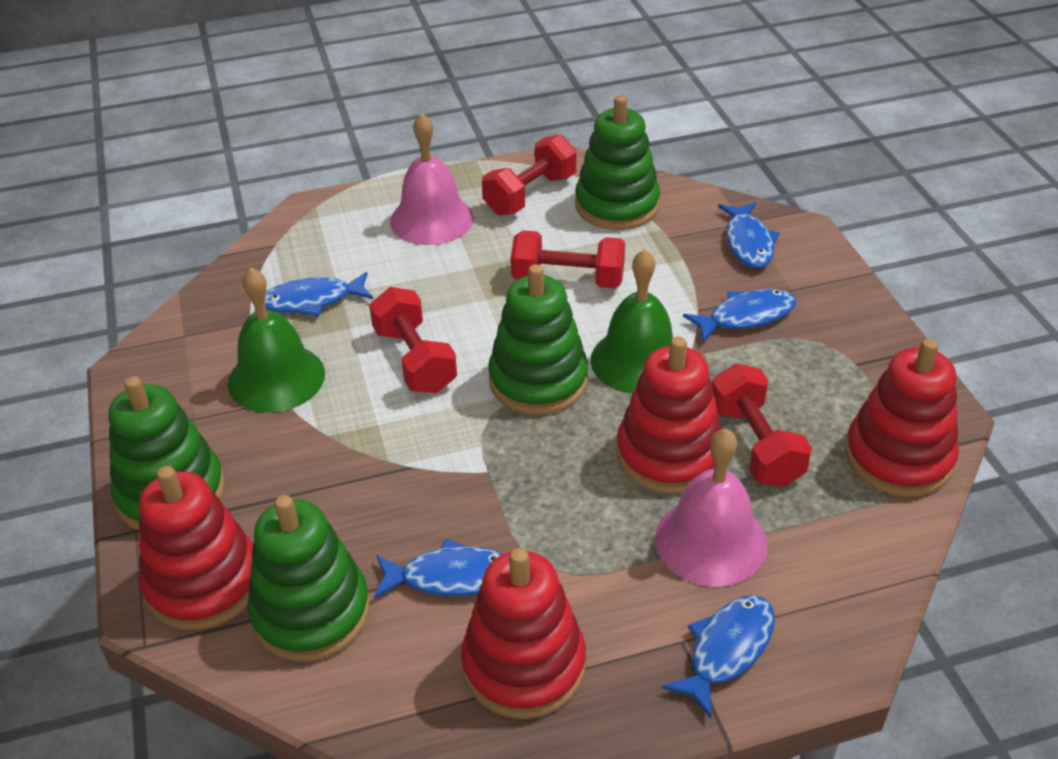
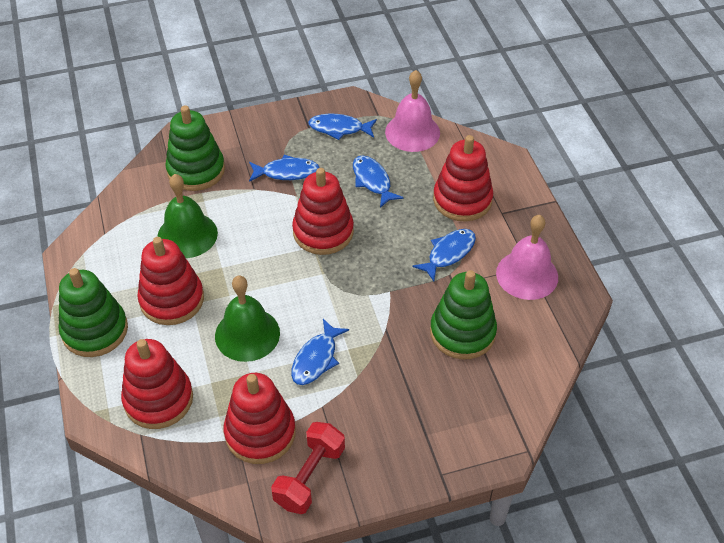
green stacking toy: 4 -> 3
red dumbbell: 4 -> 1
red stacking toy: 4 -> 5

